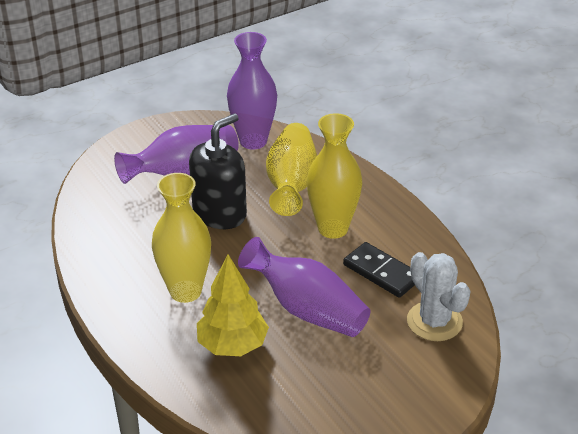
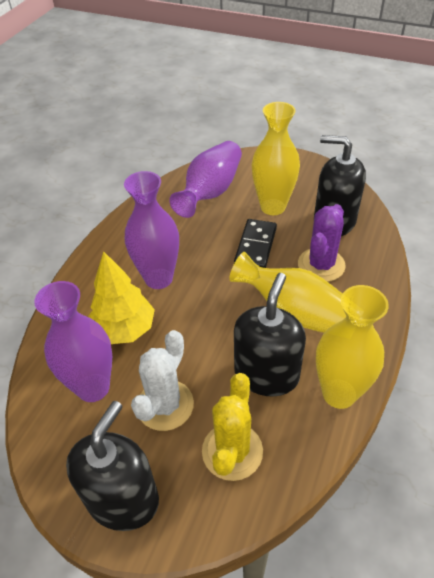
black soap dispenser: 1 -> 3
purple cactus: 0 -> 1
yellow cactus: 0 -> 1

